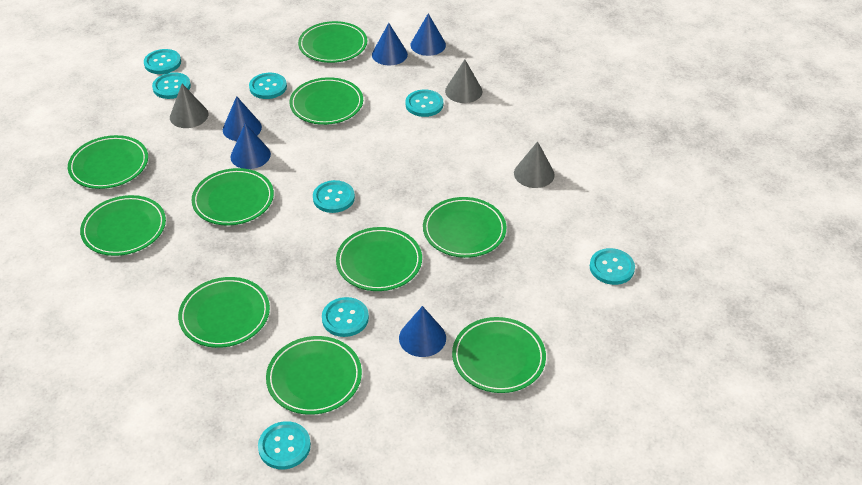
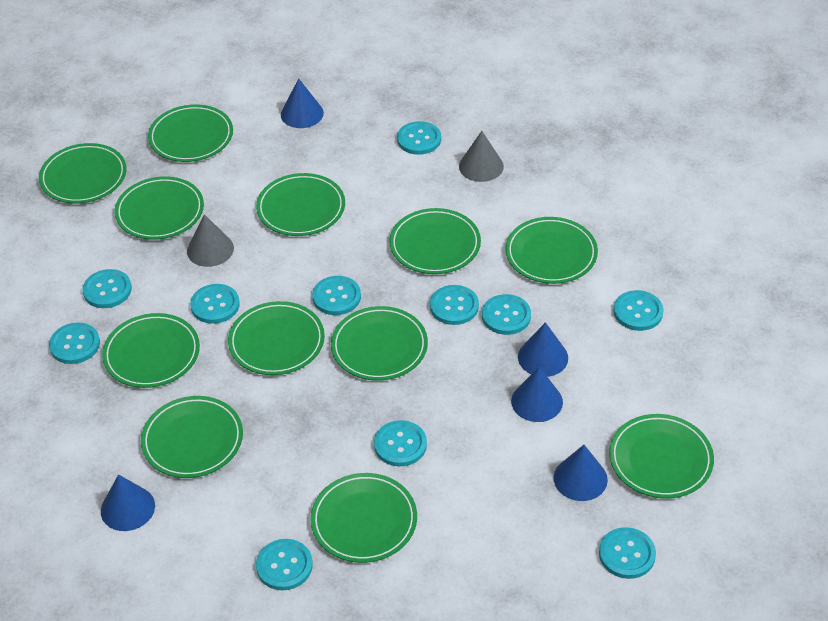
green plate: 10 -> 12
grey cone: 3 -> 2
turquoise button: 8 -> 11

